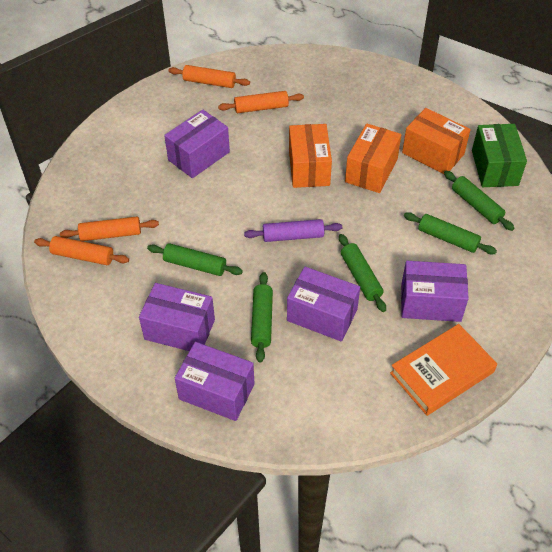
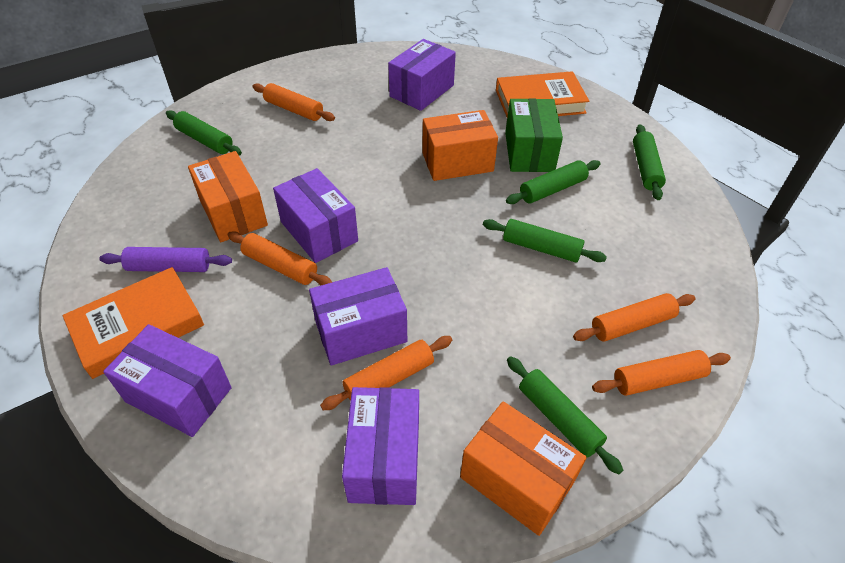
orange book: 1 -> 2
orange rolling pin: 4 -> 5

